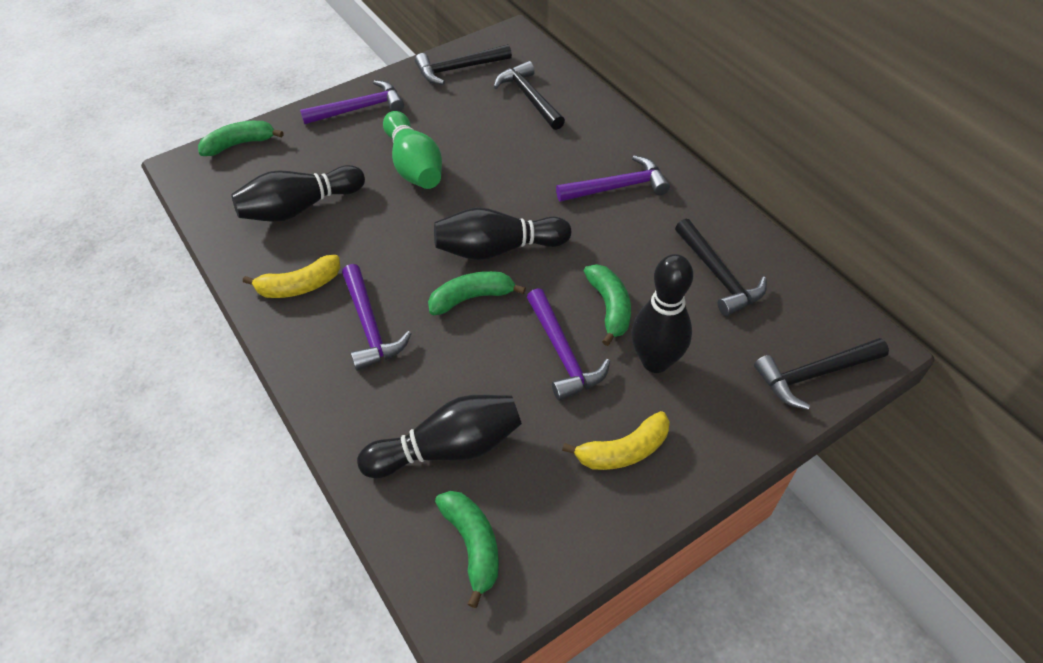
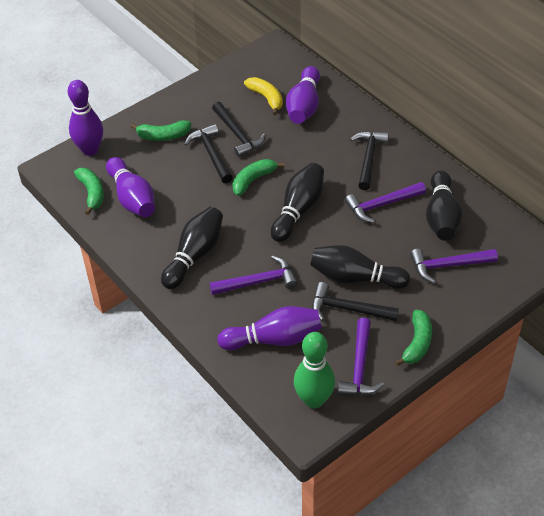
purple bowling pin: 0 -> 4
yellow banana: 2 -> 1

